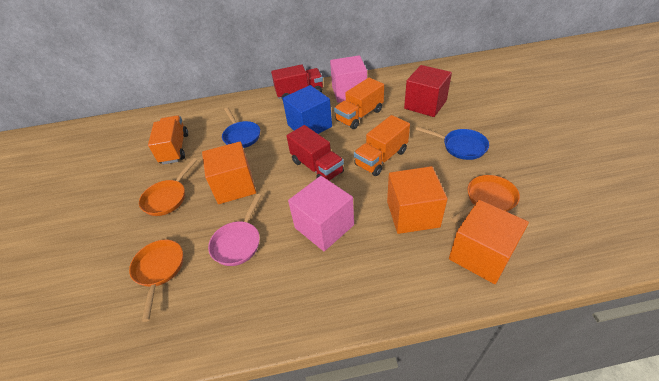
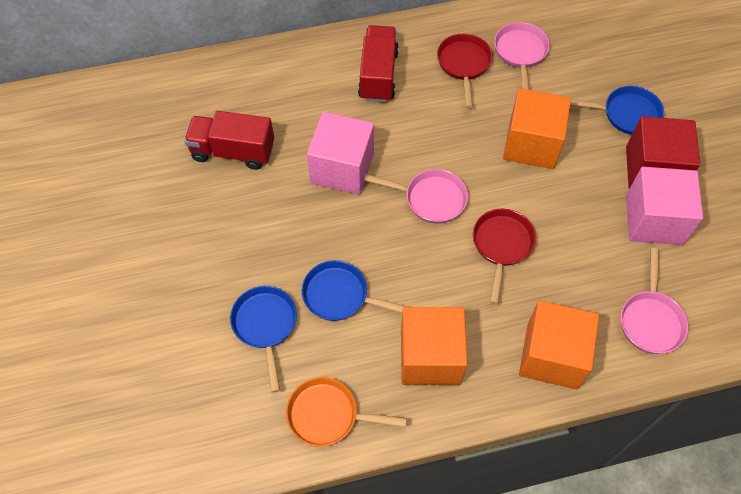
blue cube: 1 -> 0
blue pan: 2 -> 3
orange pan: 3 -> 1
orange truck: 3 -> 0
pink pan: 1 -> 3
red pan: 0 -> 2

